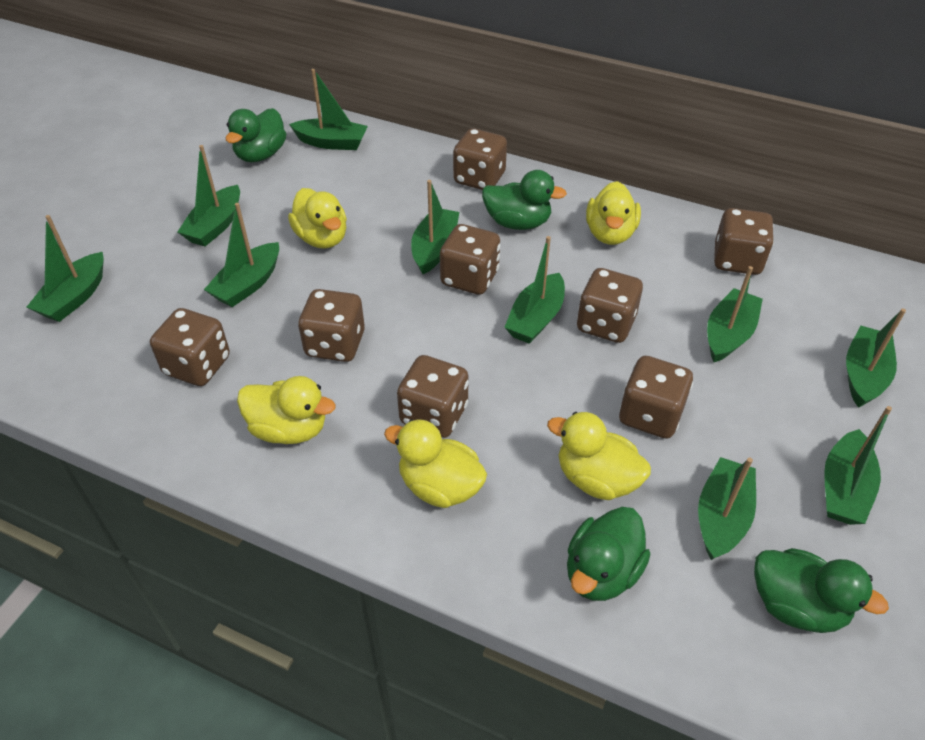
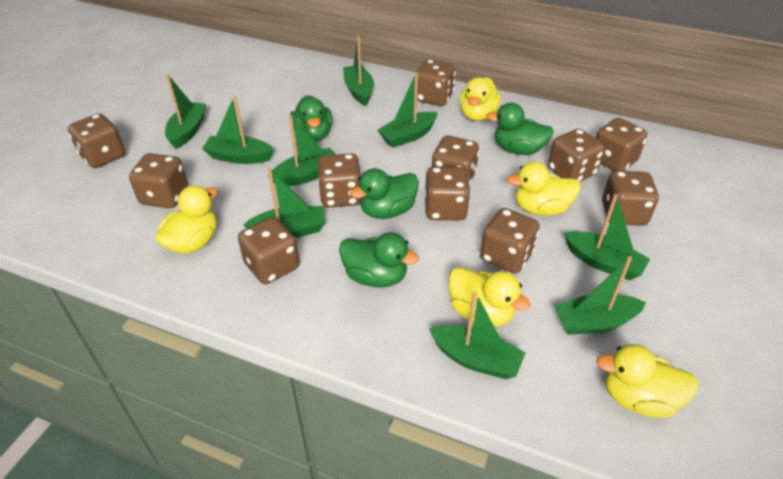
brown dice: 8 -> 11
green boat: 10 -> 9

